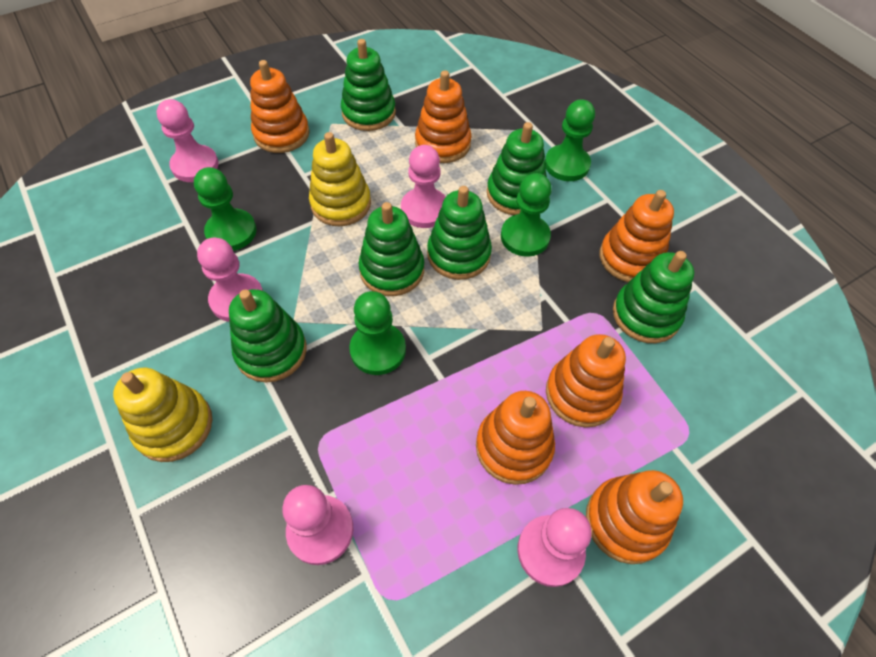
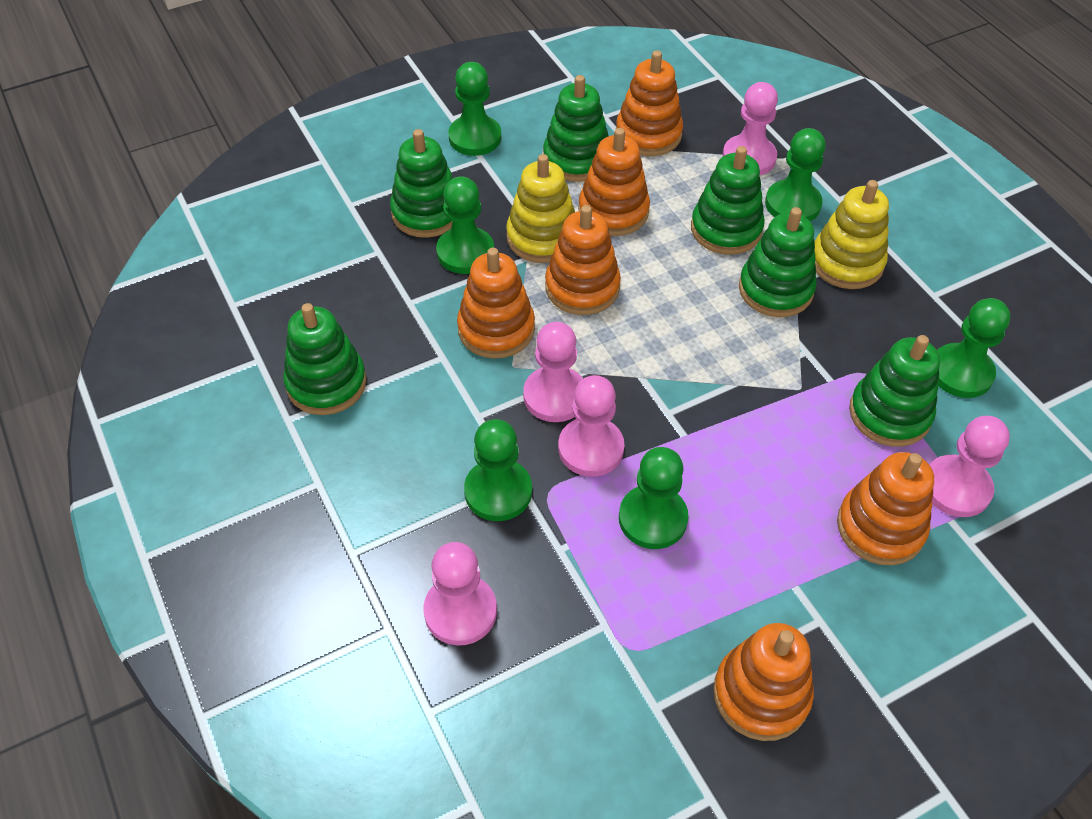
green pawn: 4 -> 6

